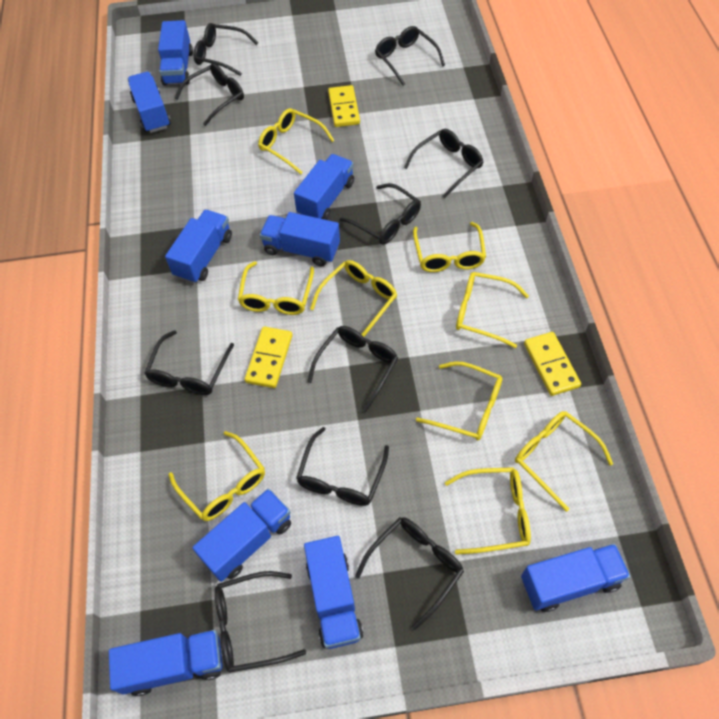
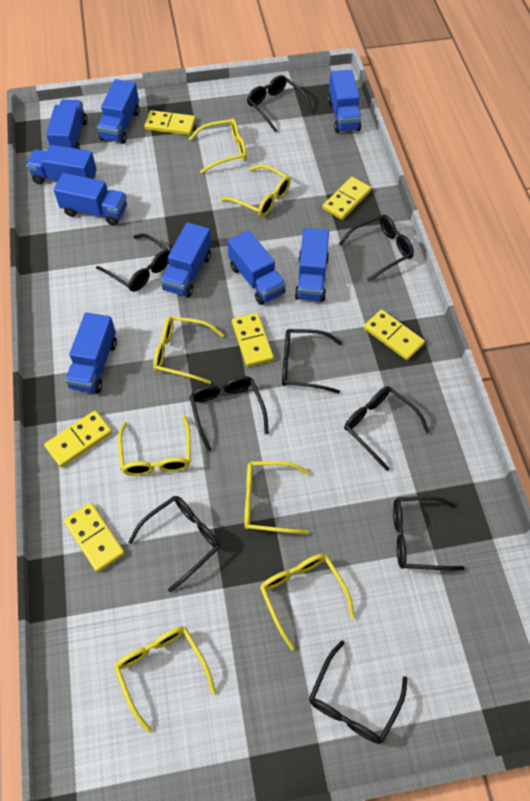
black glasses: 10 -> 9
yellow domino: 3 -> 6
yellow glasses: 9 -> 7

